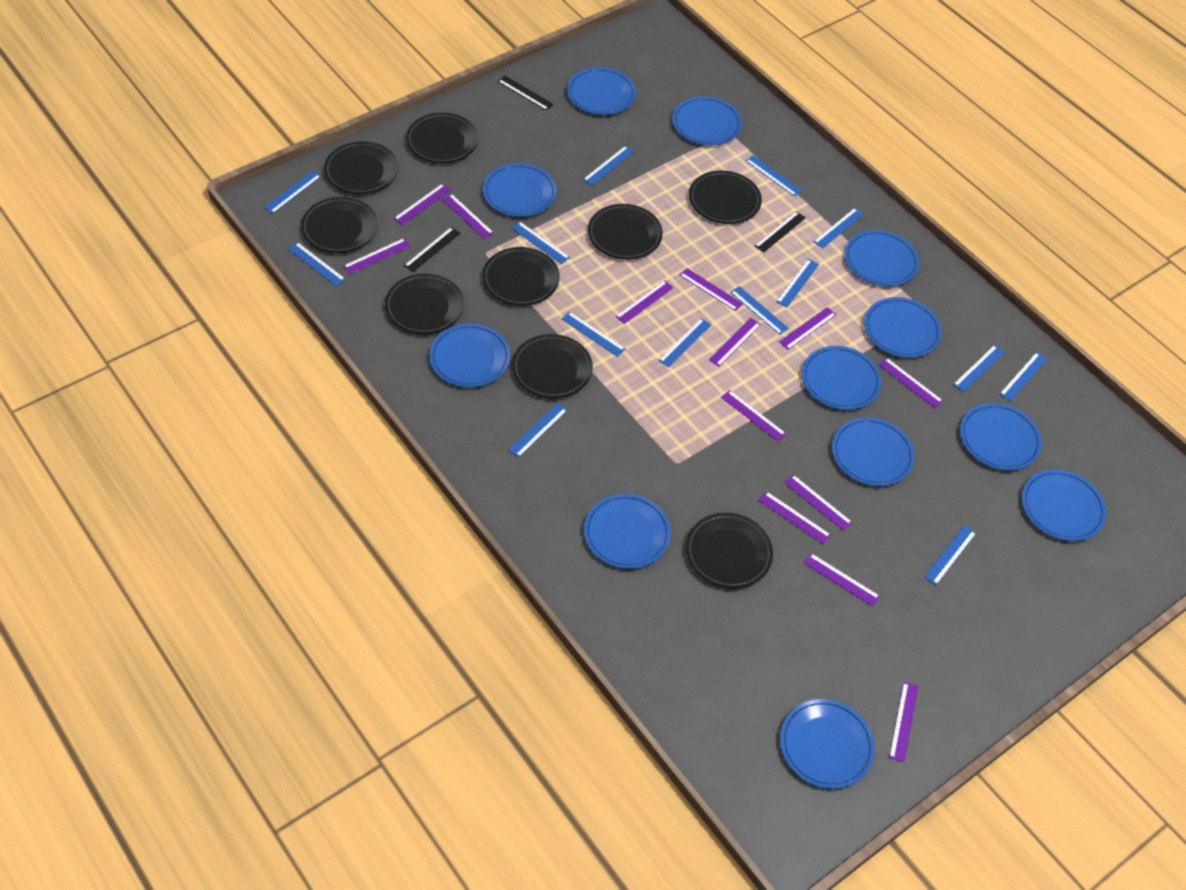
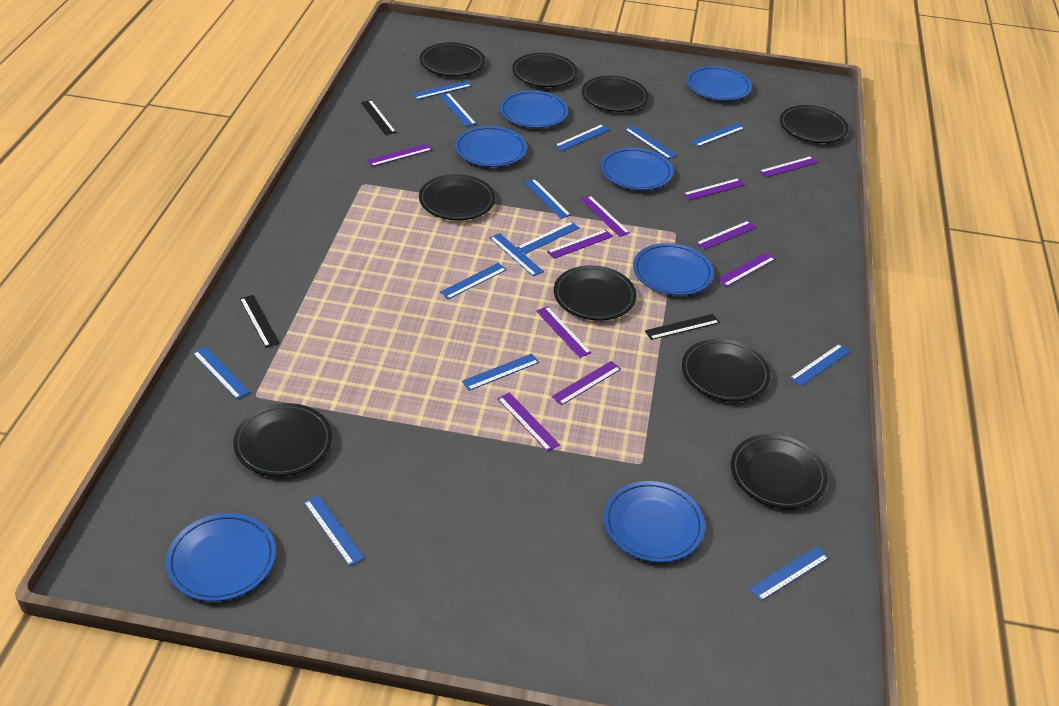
blue plate: 12 -> 7
purple ruler: 13 -> 10

